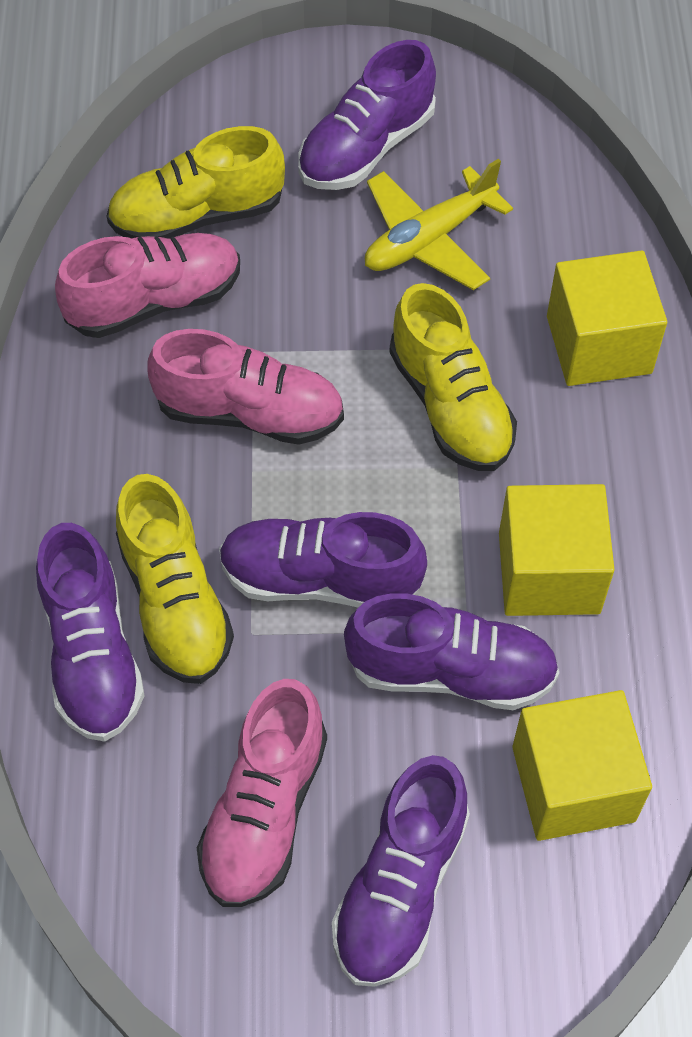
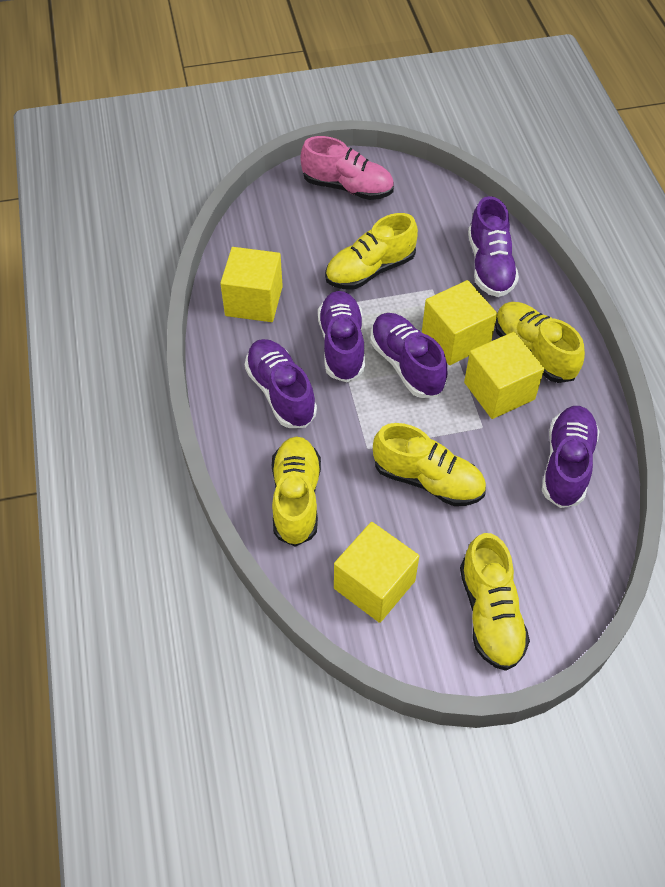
pink shoe: 3 -> 1
yellow cube: 3 -> 4
yellow plane: 1 -> 0
yellow shoe: 3 -> 5

